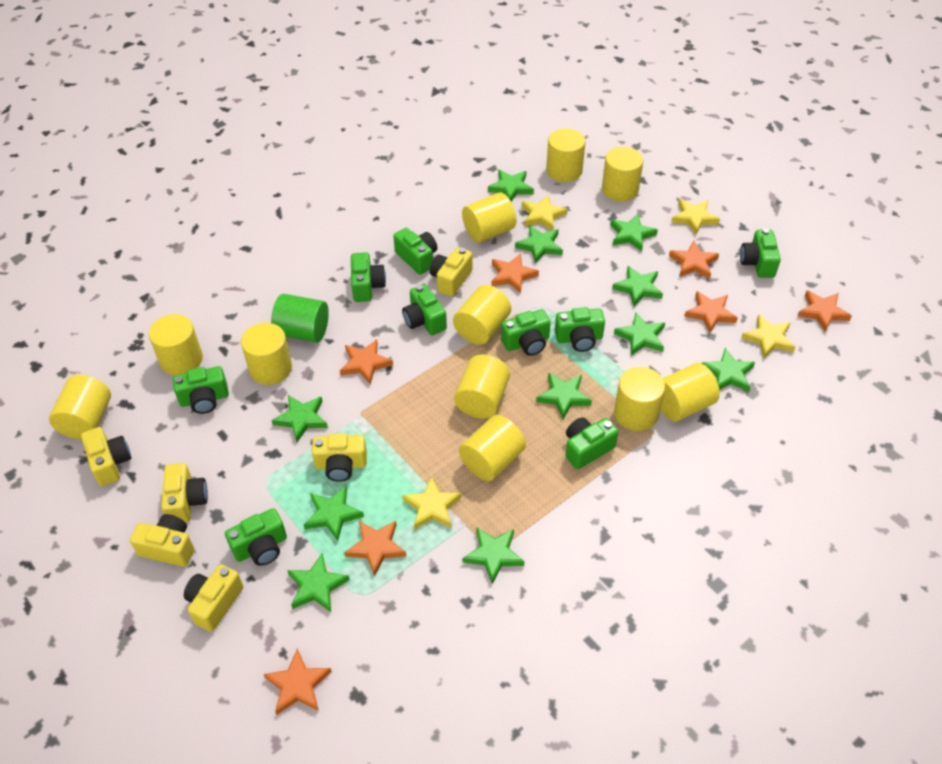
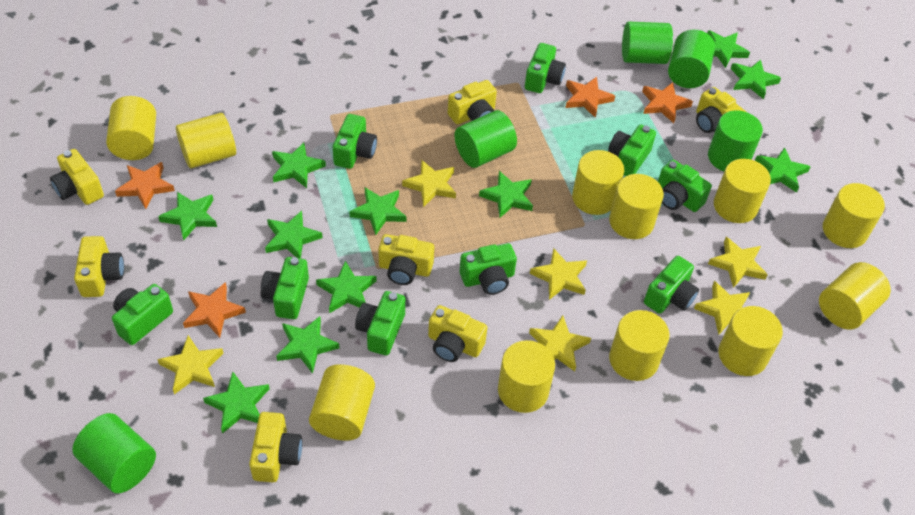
green cylinder: 1 -> 5
orange star: 7 -> 4
yellow camera: 6 -> 7
yellow star: 4 -> 6

